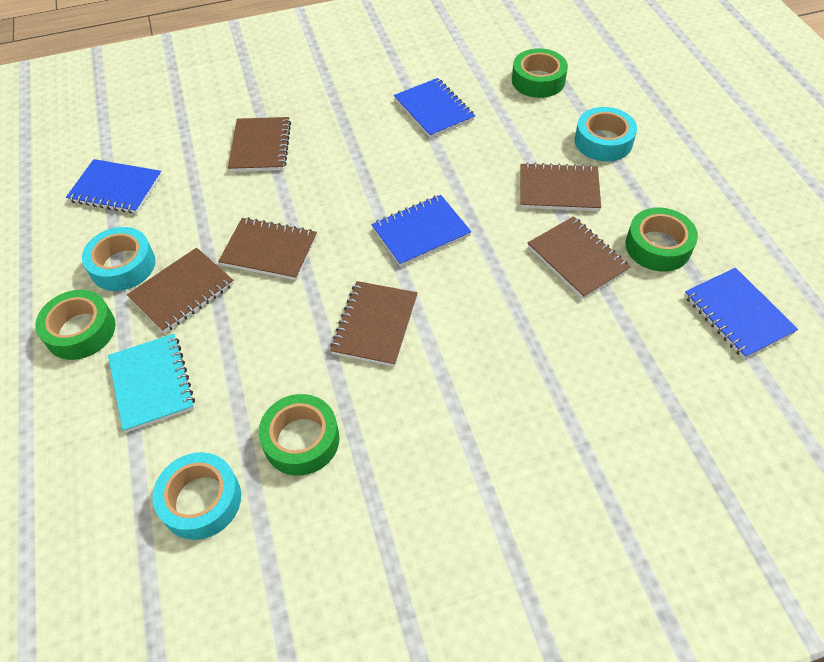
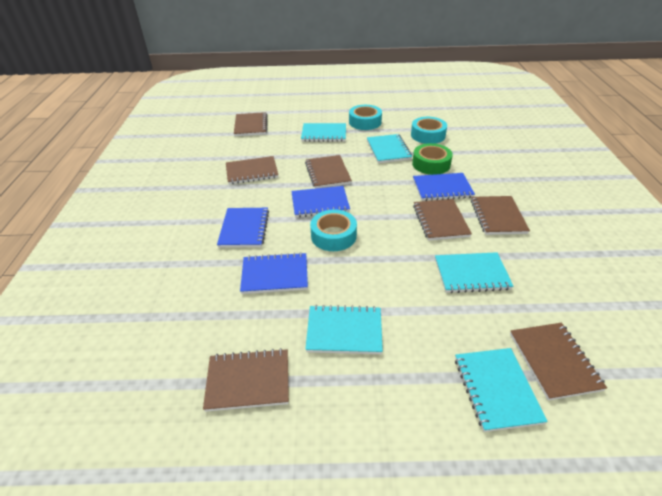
brown notebook: 6 -> 7
green tape: 4 -> 1
turquoise notebook: 1 -> 5

